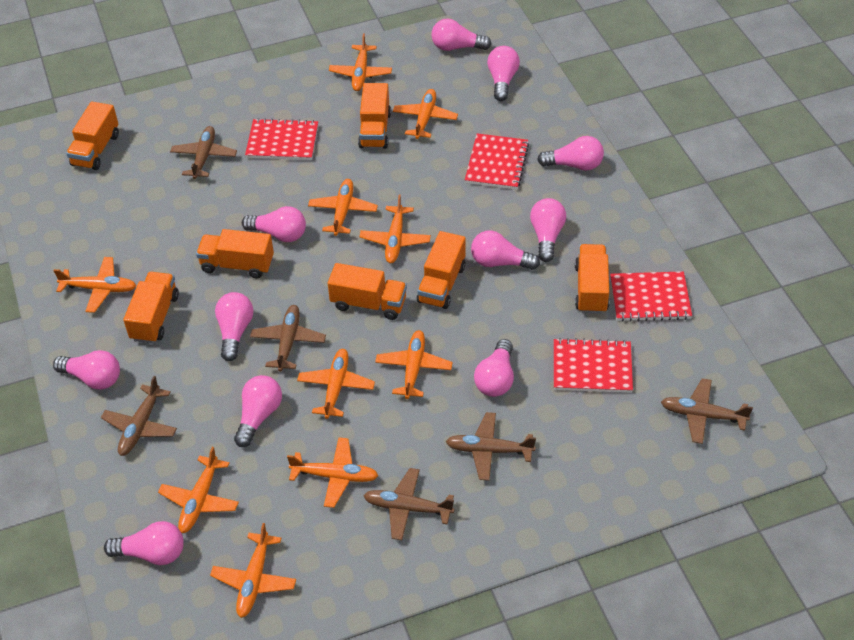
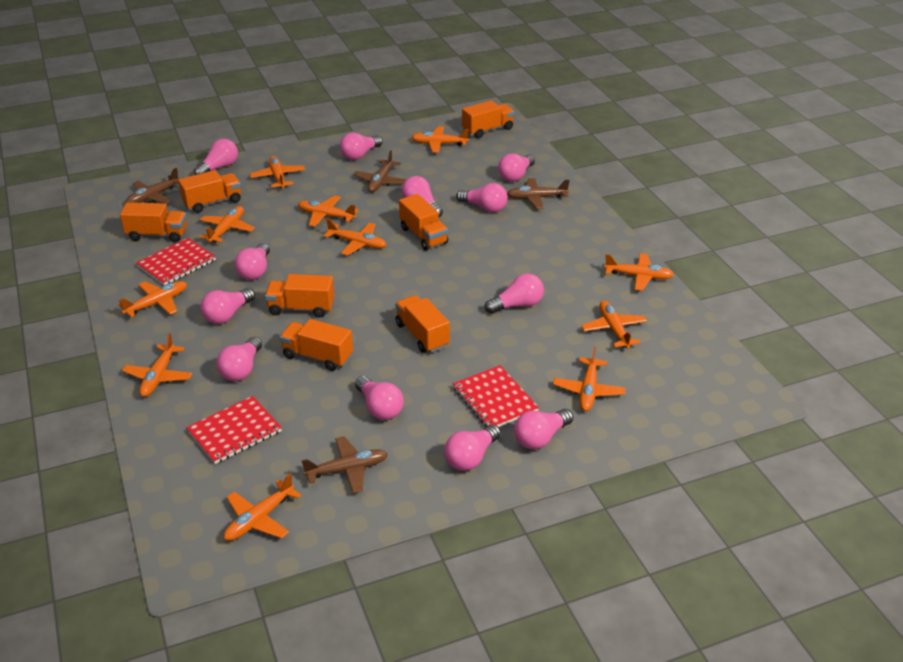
brown plane: 6 -> 4
orange plane: 10 -> 11
pink light bulb: 11 -> 12
red notebook: 4 -> 3

